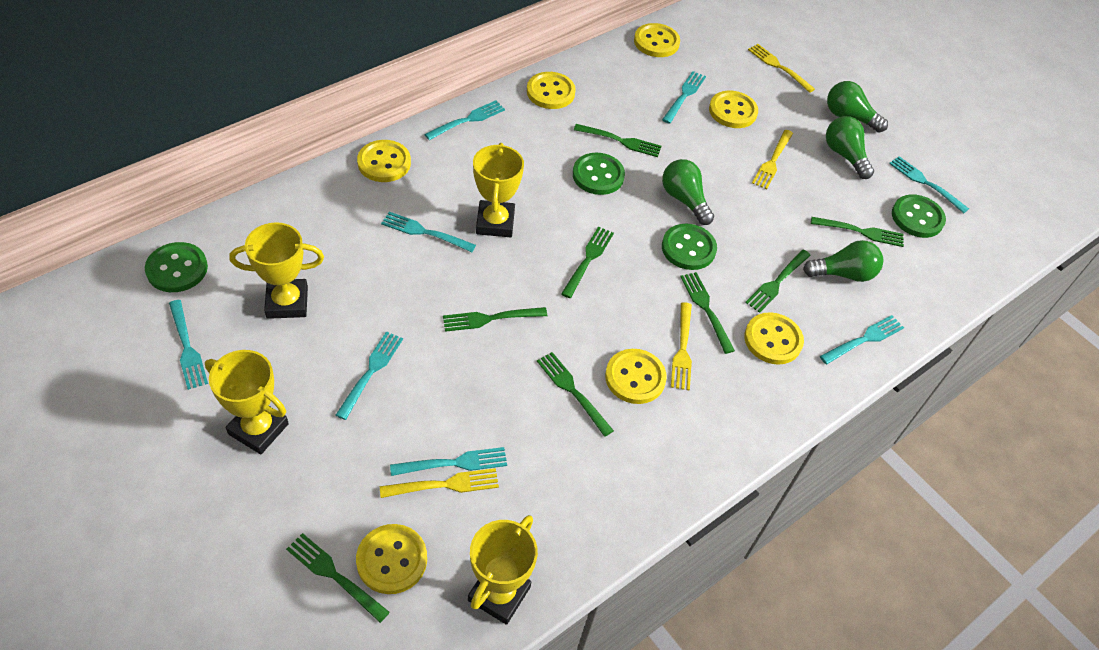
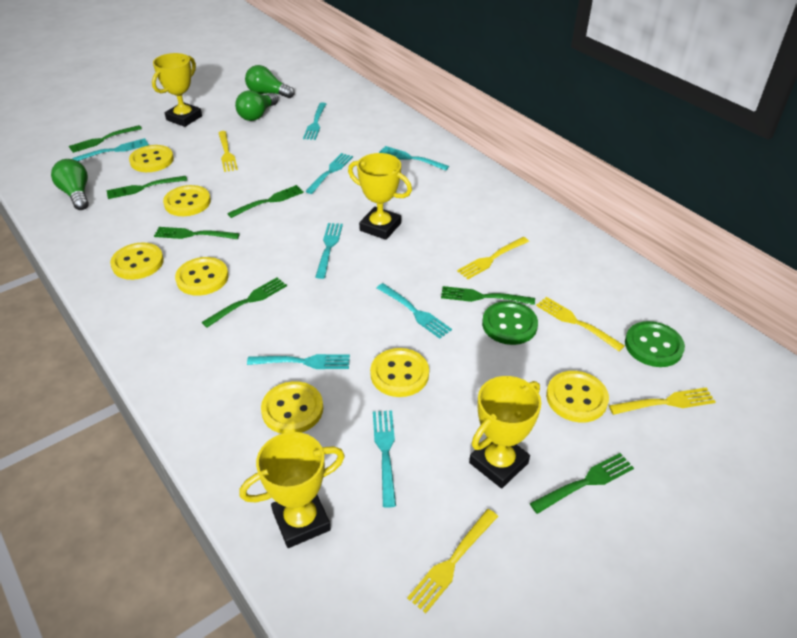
green button: 4 -> 2
green fork: 8 -> 7
green light bulb: 4 -> 3
yellow fork: 4 -> 5

